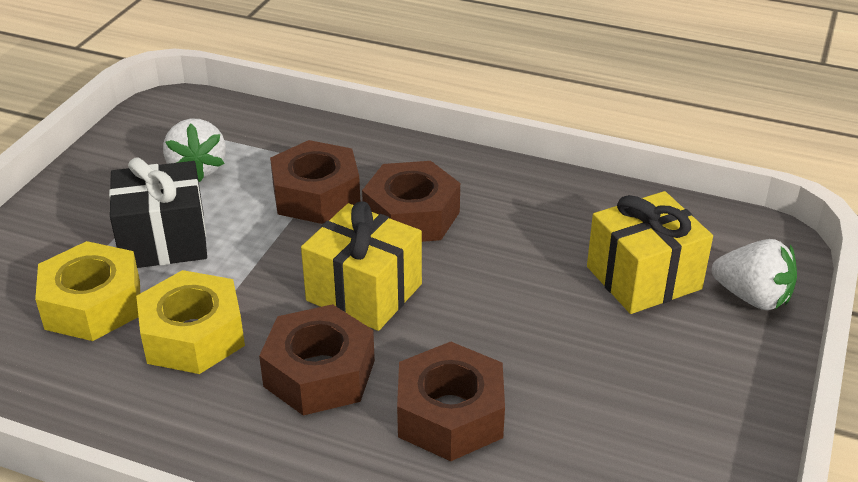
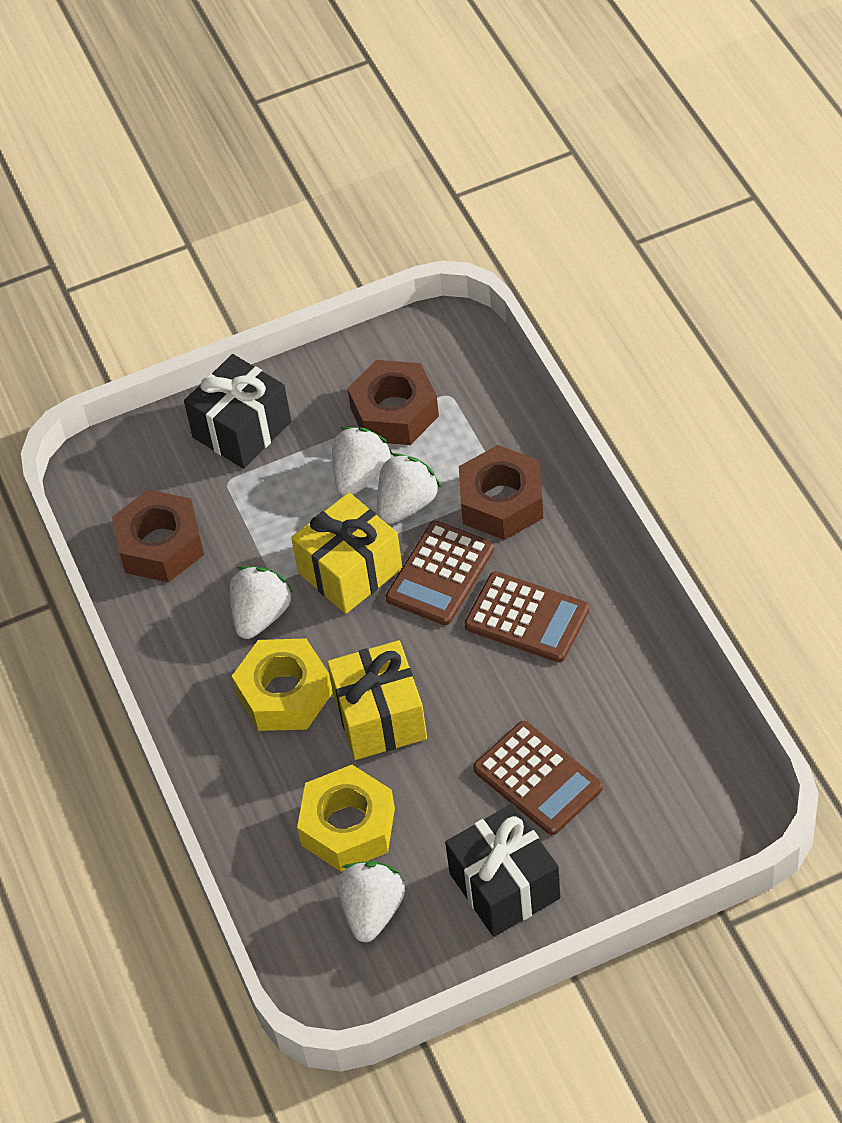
black gift: 1 -> 2
brown calculator: 0 -> 3
brown nut: 4 -> 3
white strawberry: 2 -> 4

